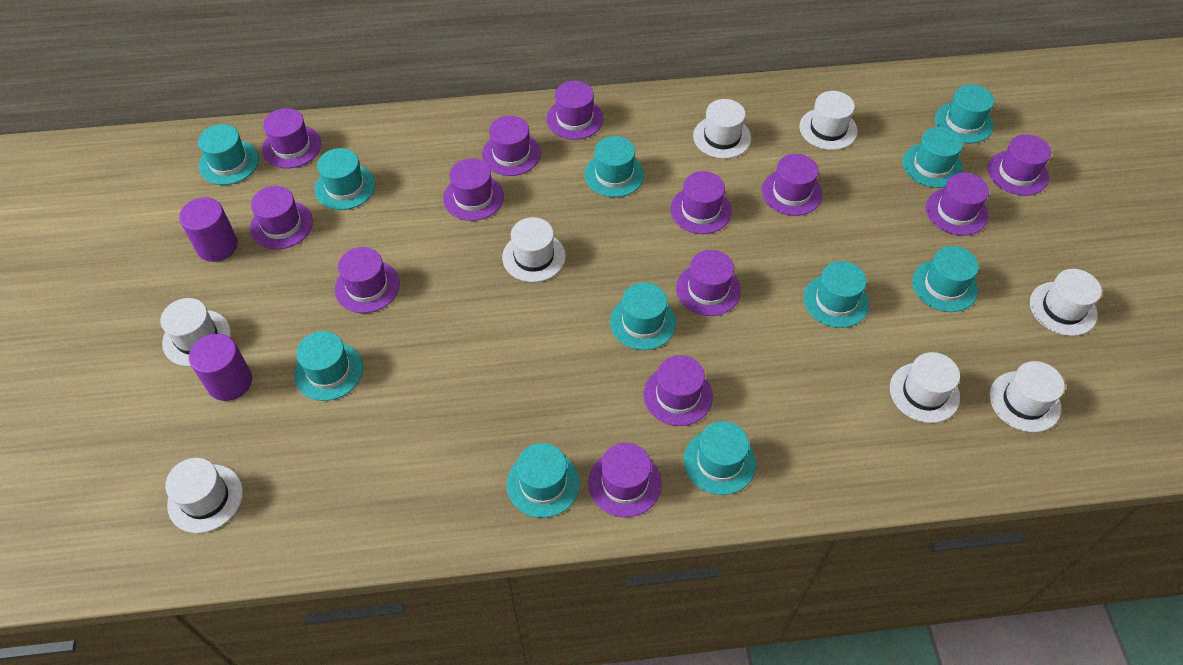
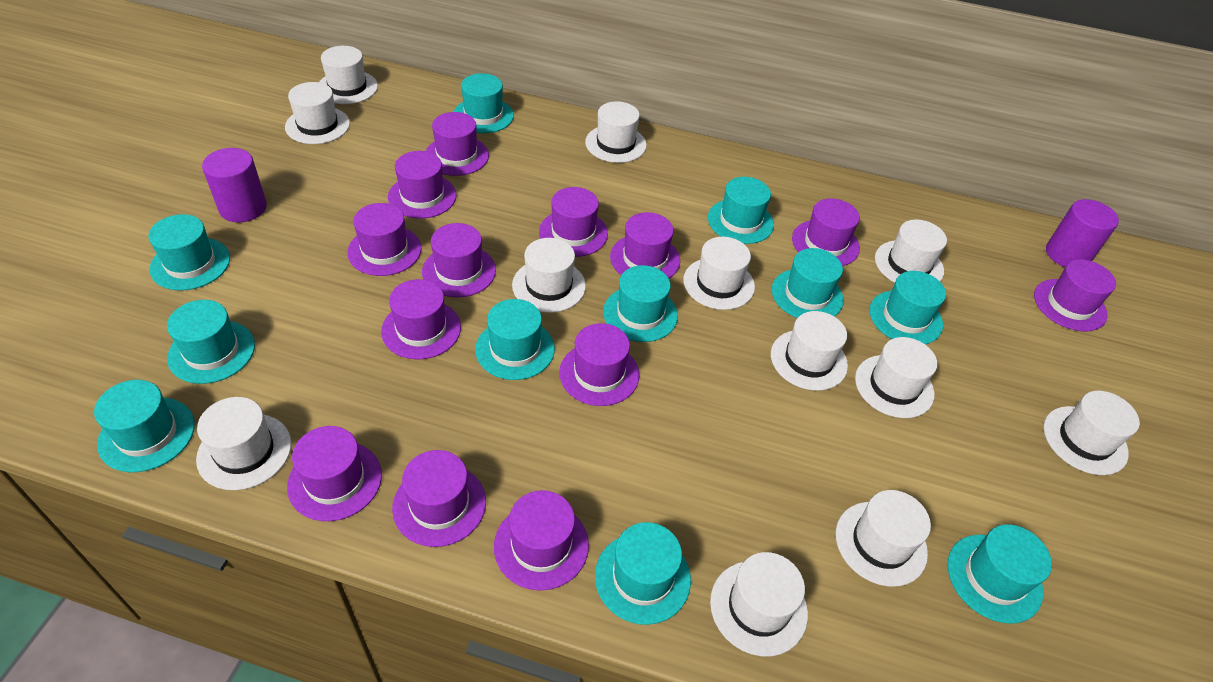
white hat: 8 -> 12

